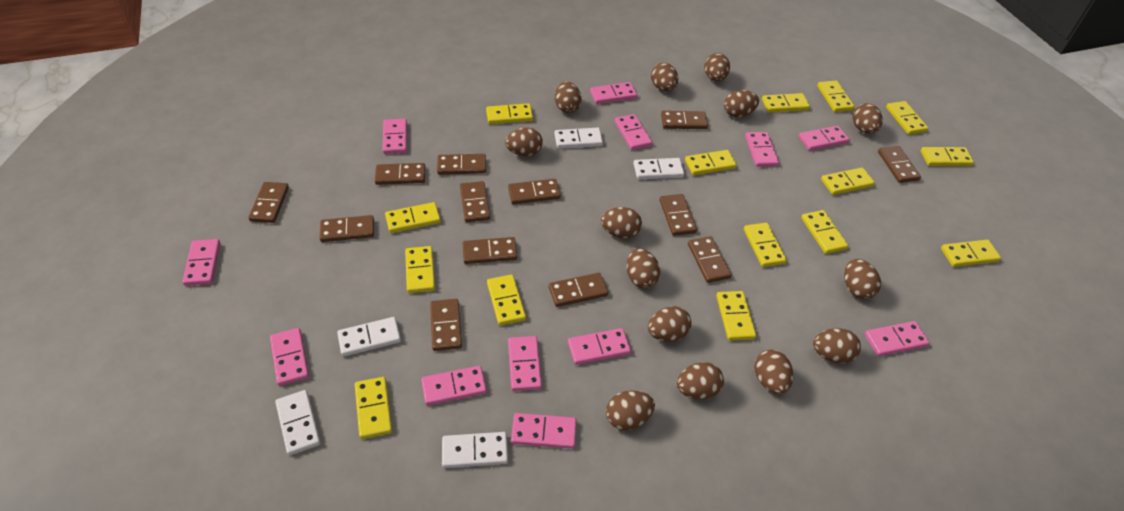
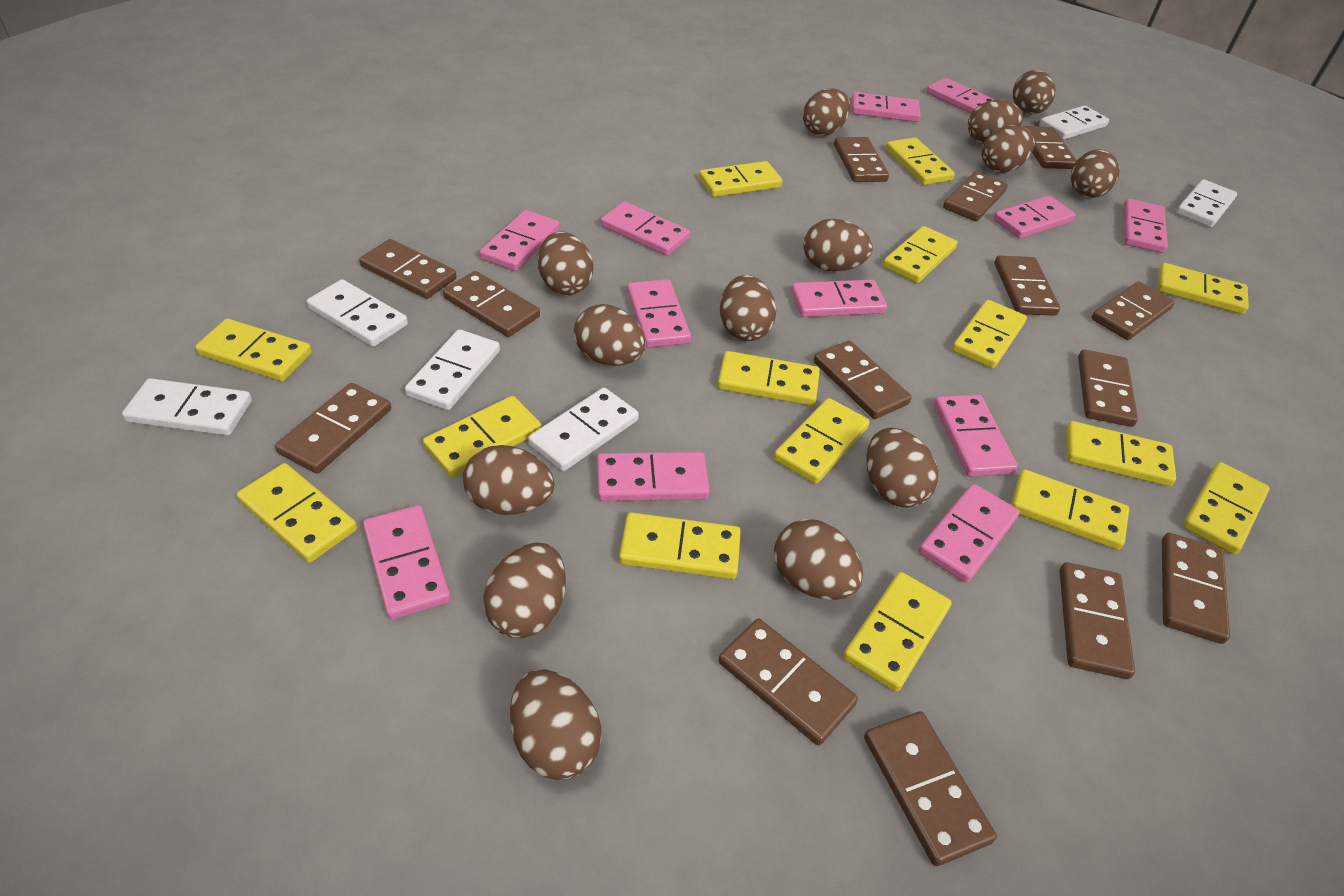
brown domino: 13 -> 14
white domino: 5 -> 6

